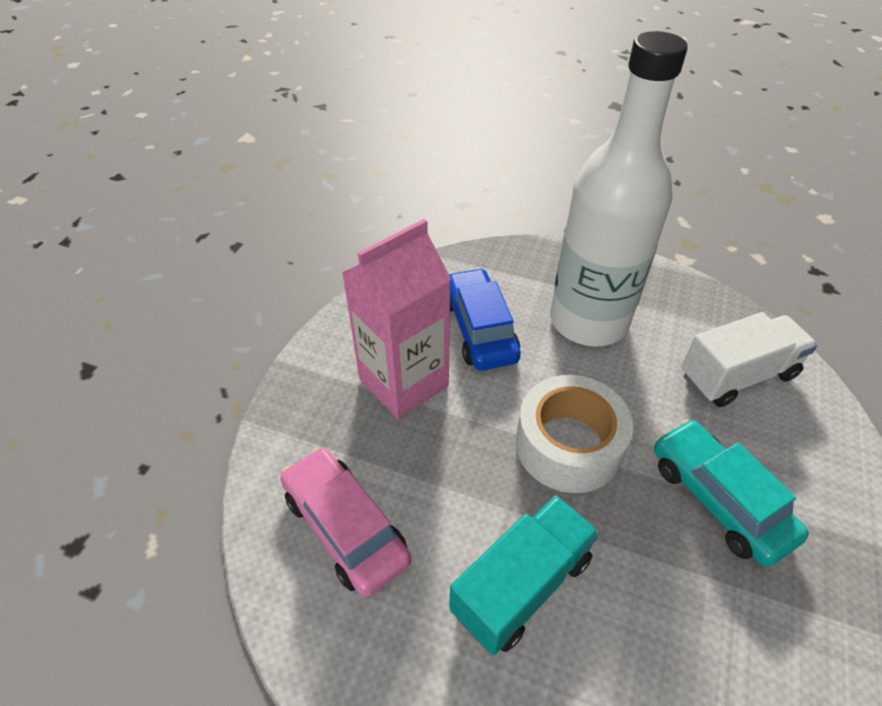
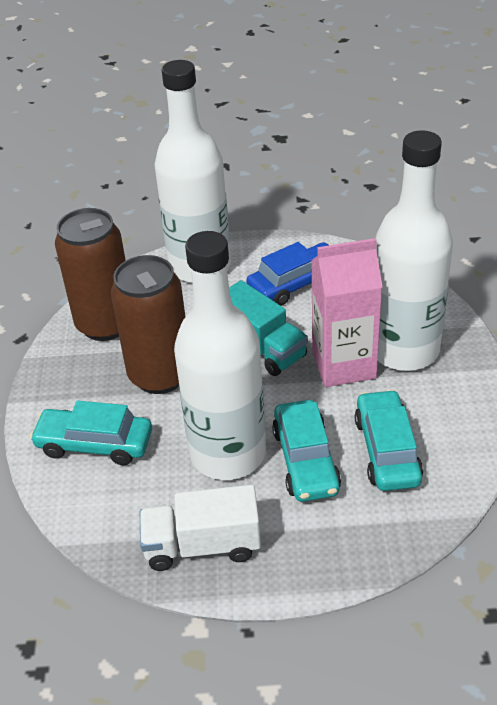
brown can: 0 -> 2
pink car: 1 -> 0
turquoise car: 1 -> 3
white bottle: 1 -> 3
white tape: 1 -> 0

